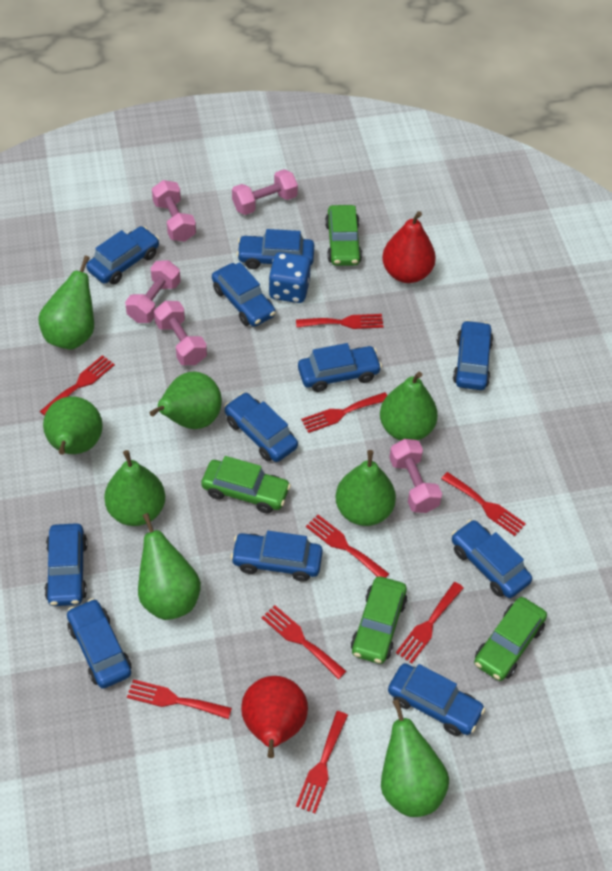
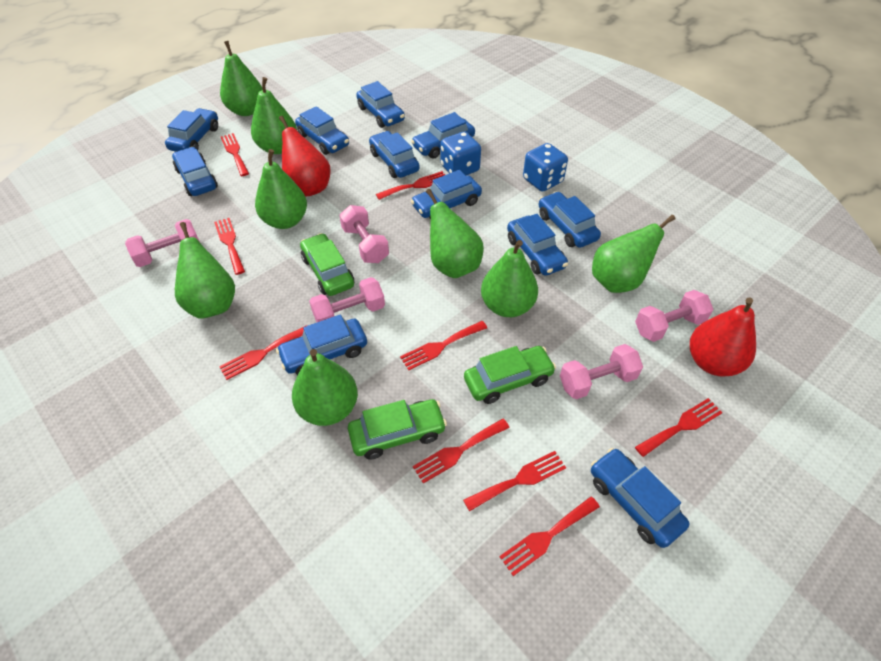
blue dice: 1 -> 2
green car: 4 -> 3

